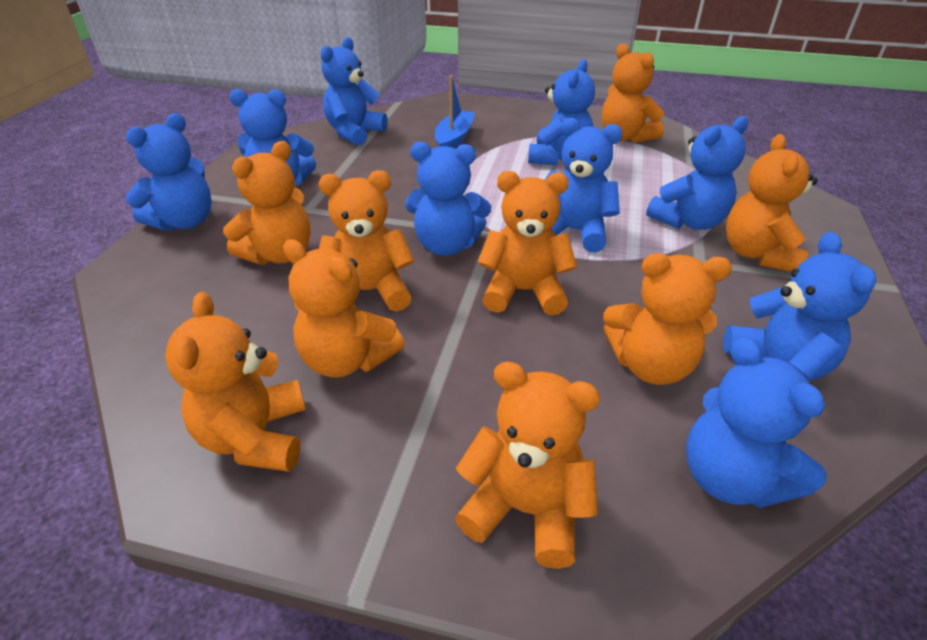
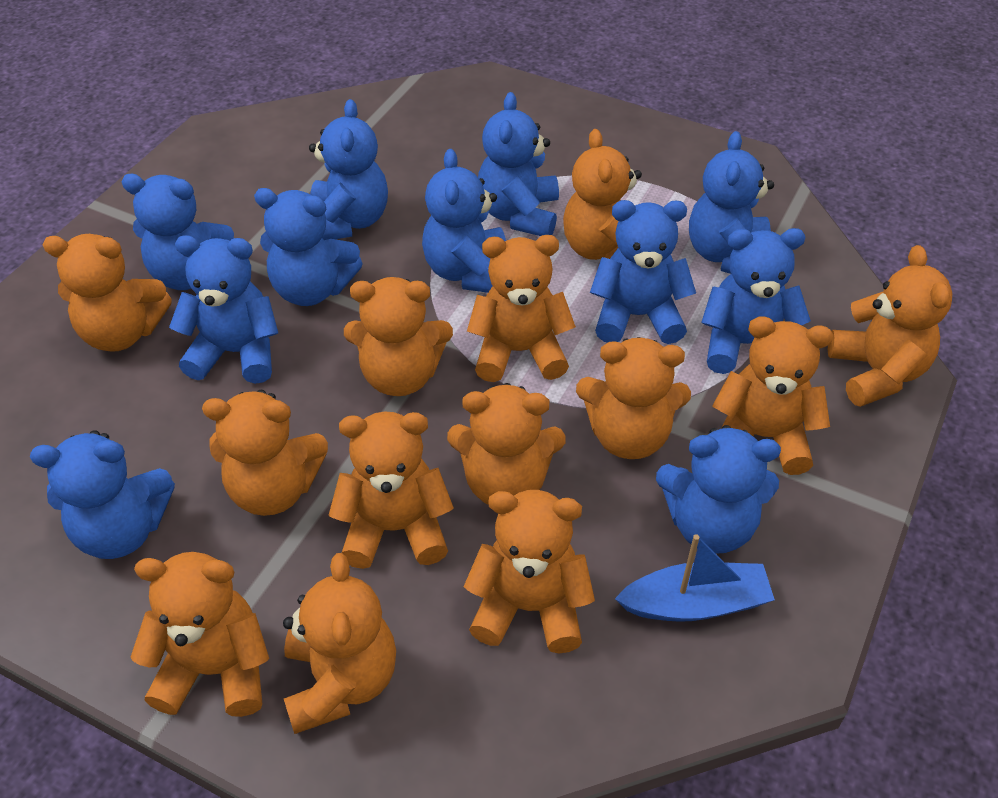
blue teddy bear: 9 -> 11
orange teddy bear: 9 -> 13

